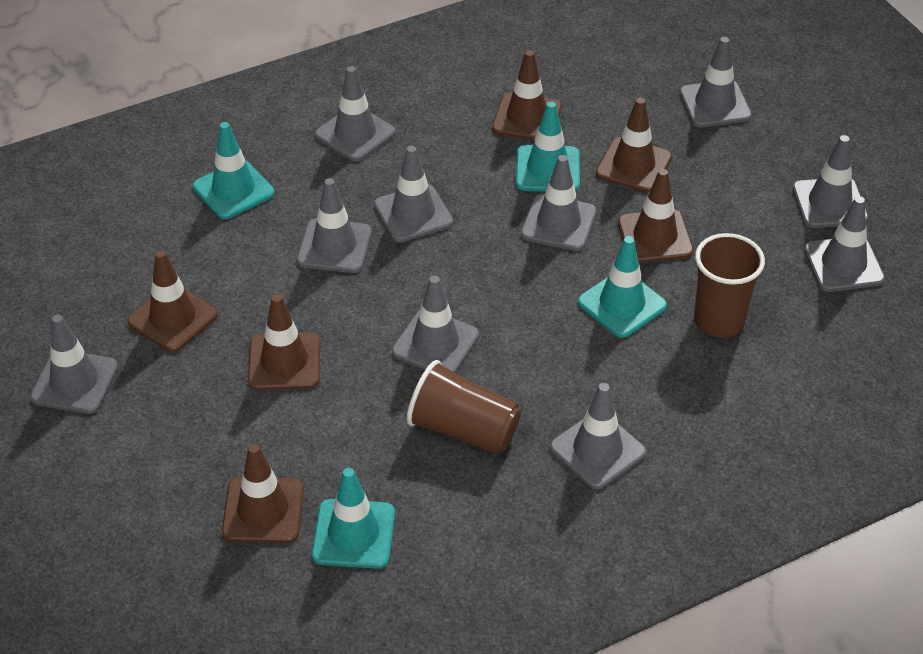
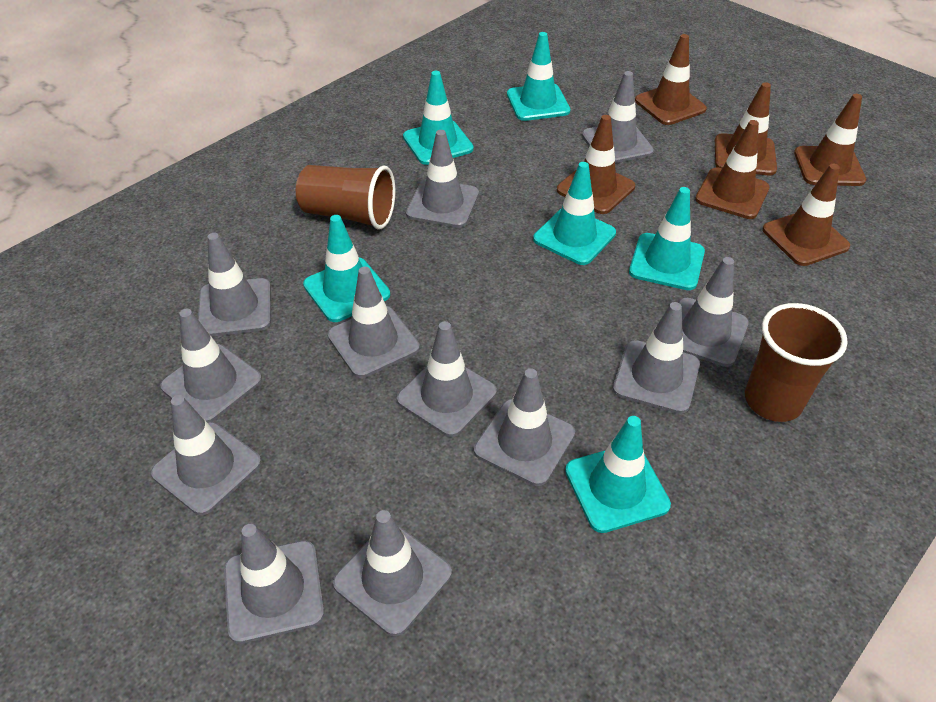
grey traffic cone: 10 -> 12
turquoise traffic cone: 4 -> 6

